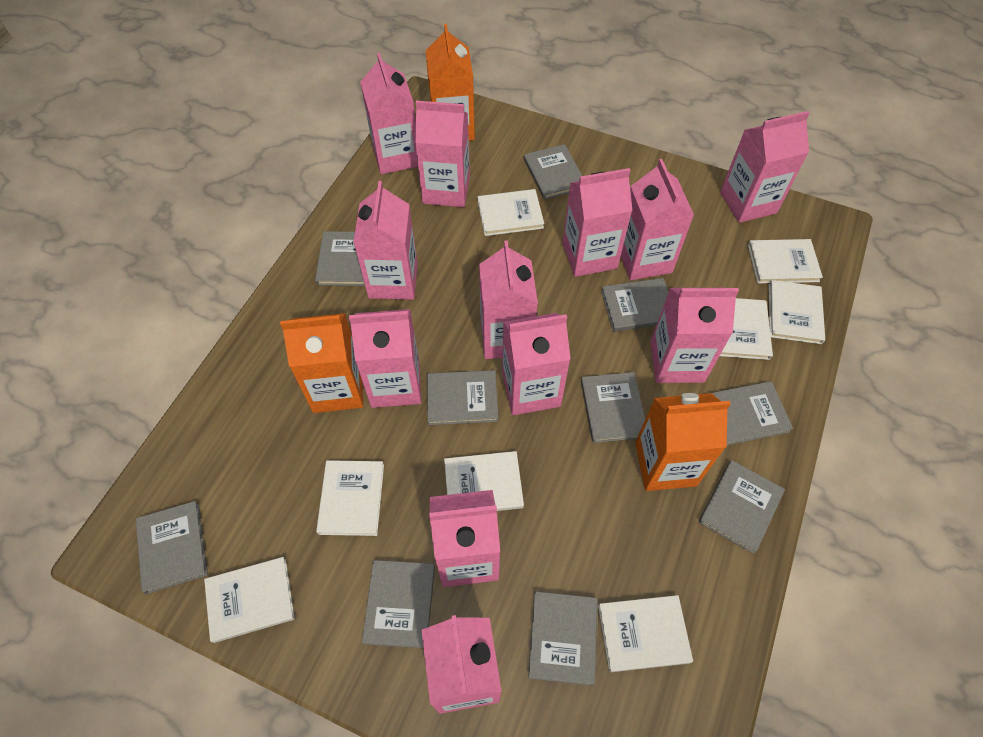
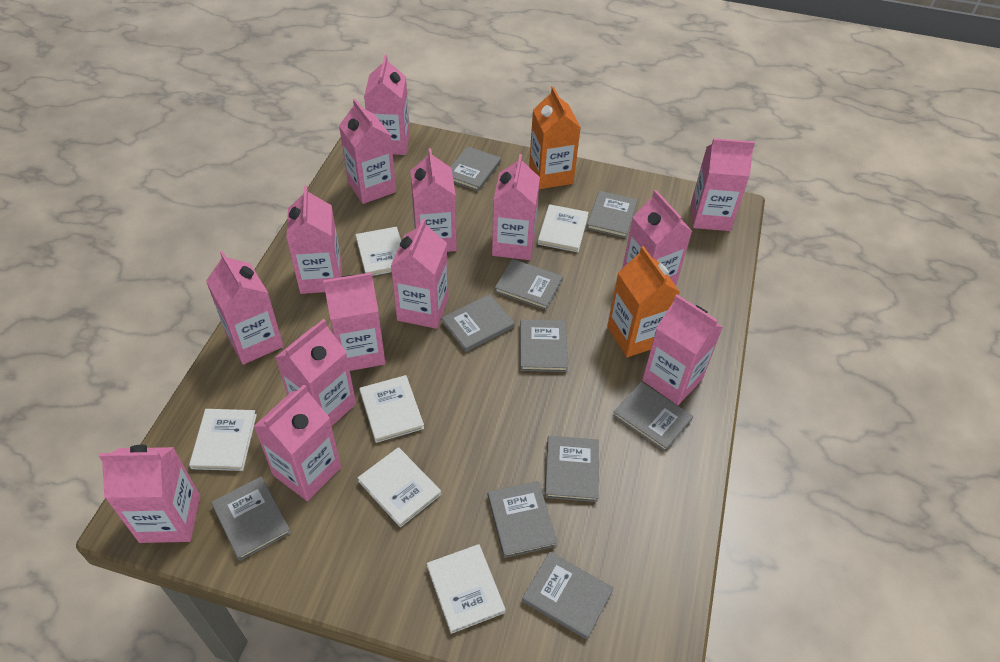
orange carton: 3 -> 2
pink carton: 12 -> 14
white book: 8 -> 6

